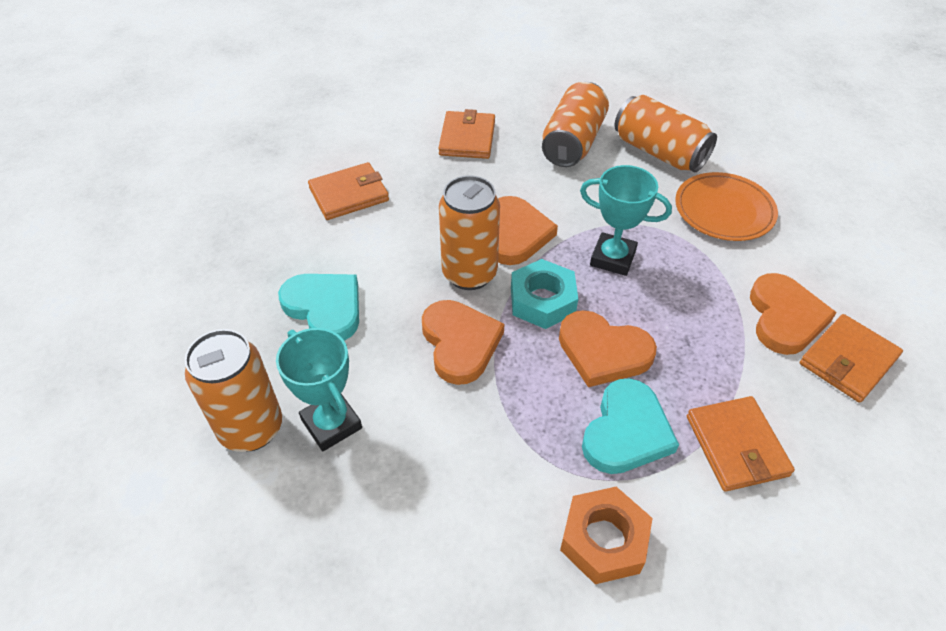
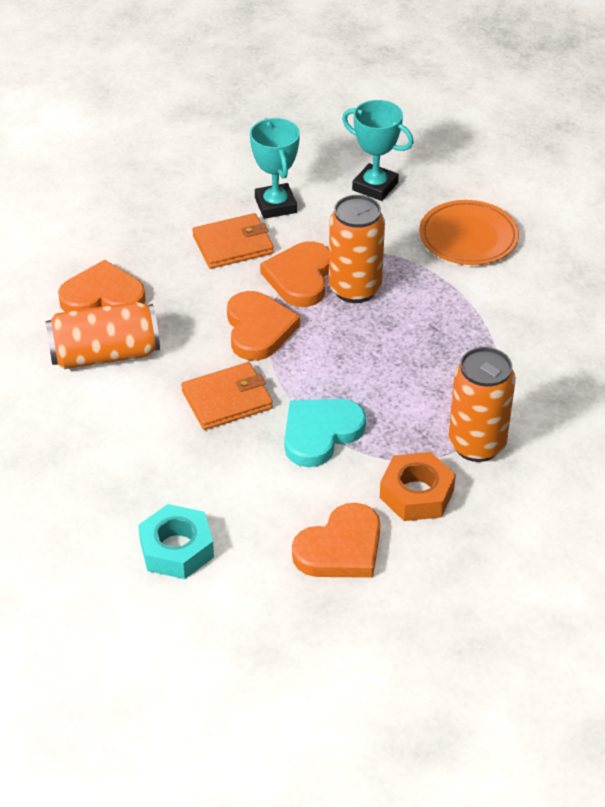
orange can: 4 -> 3
orange wallet: 4 -> 2
turquoise heart: 2 -> 1

